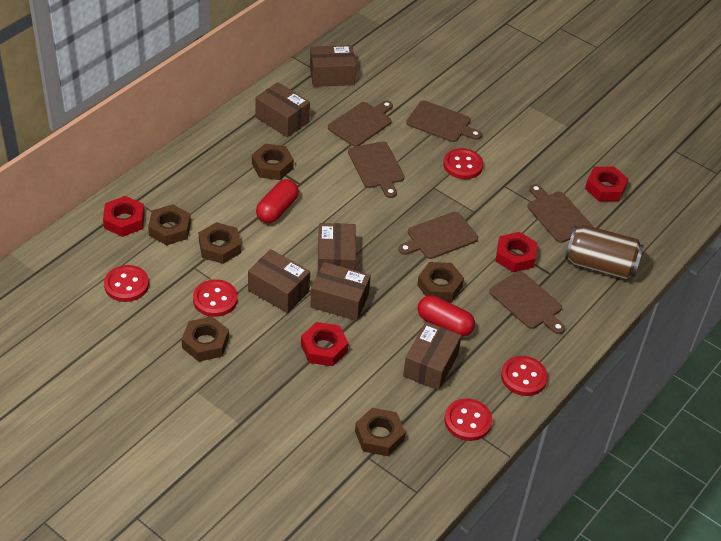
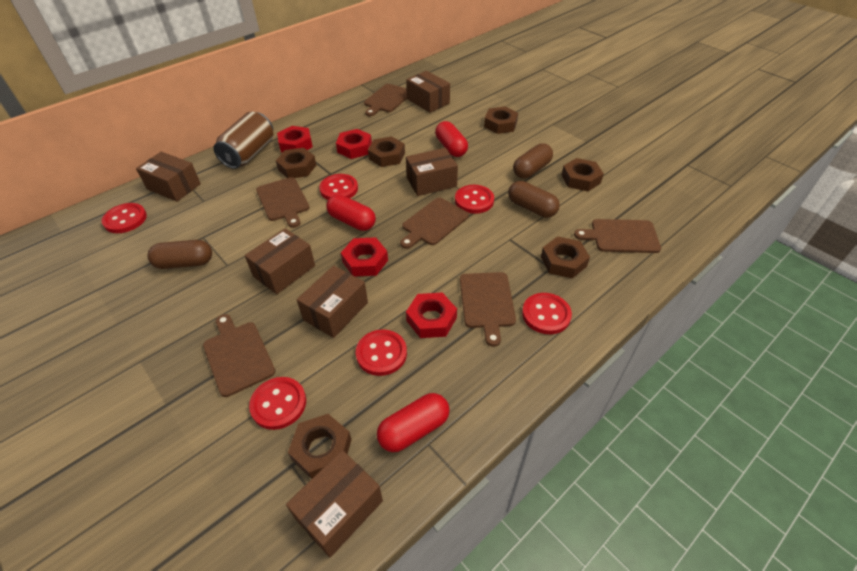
brown capsule: 0 -> 3
red button: 5 -> 6
red capsule: 2 -> 3

